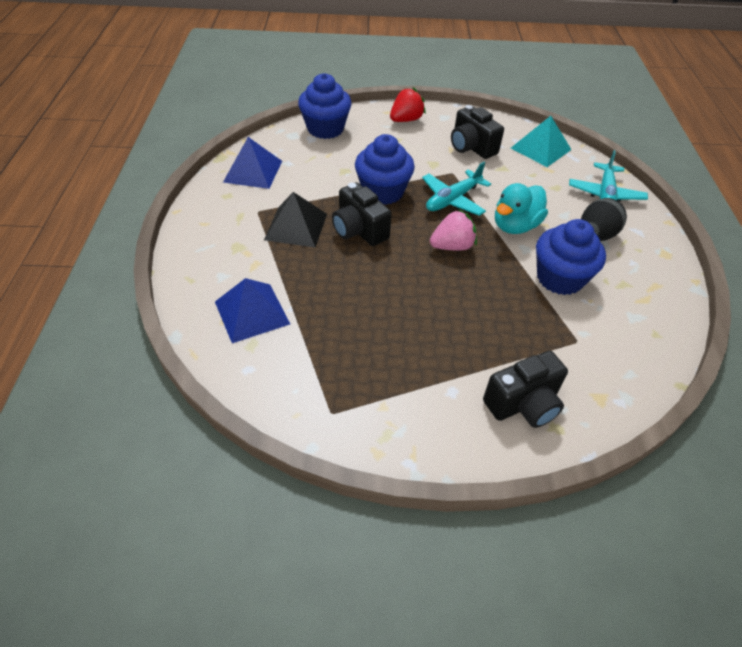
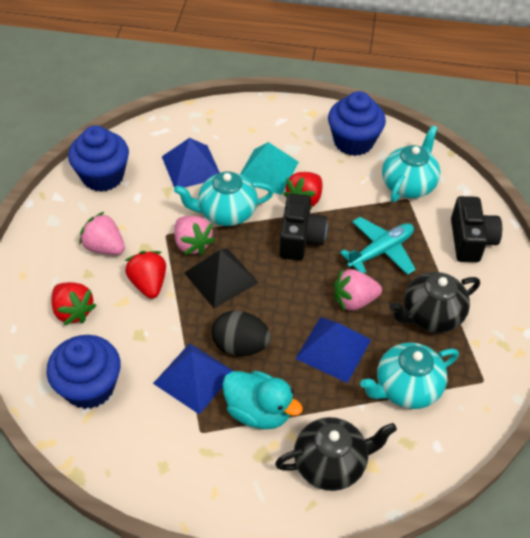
black camera: 3 -> 2
black teapot: 0 -> 2
blue pyramid: 2 -> 3
pink strawberry: 1 -> 3
red strawberry: 1 -> 3
turquoise plane: 2 -> 1
turquoise teapot: 0 -> 3

